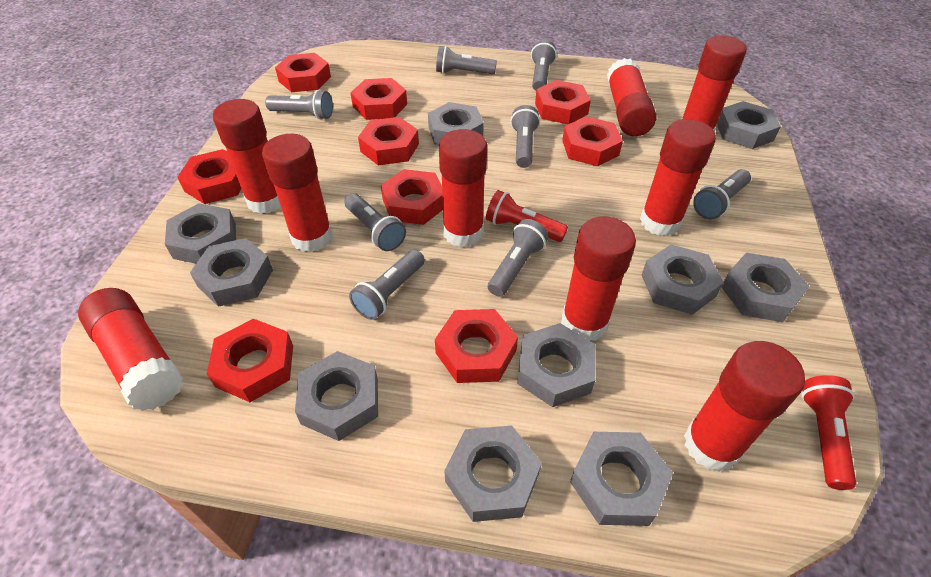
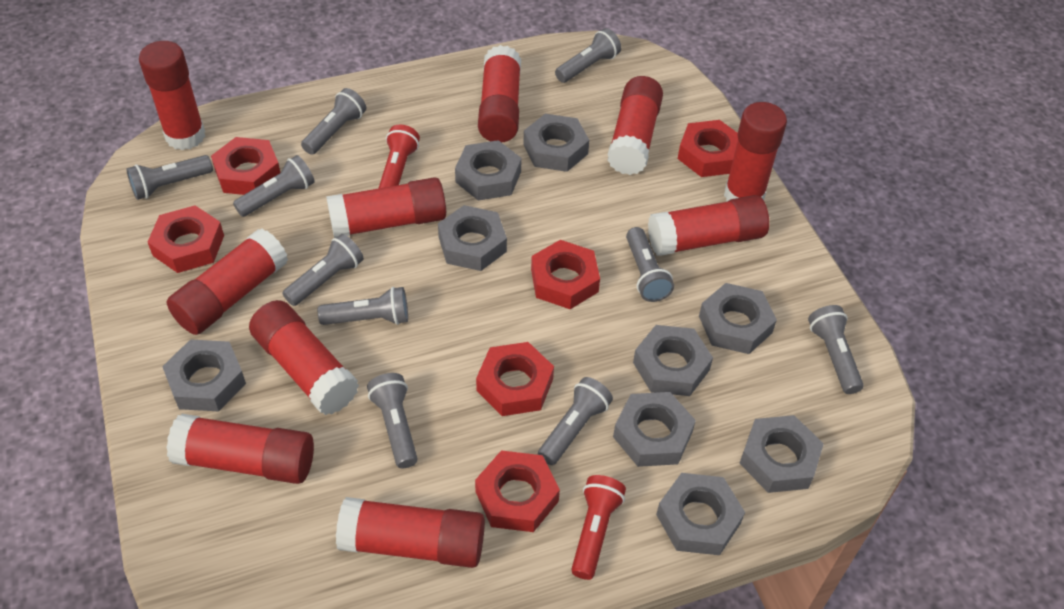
grey flashlight: 8 -> 10
grey nut: 10 -> 9
red glue stick: 9 -> 10
red nut: 9 -> 6

